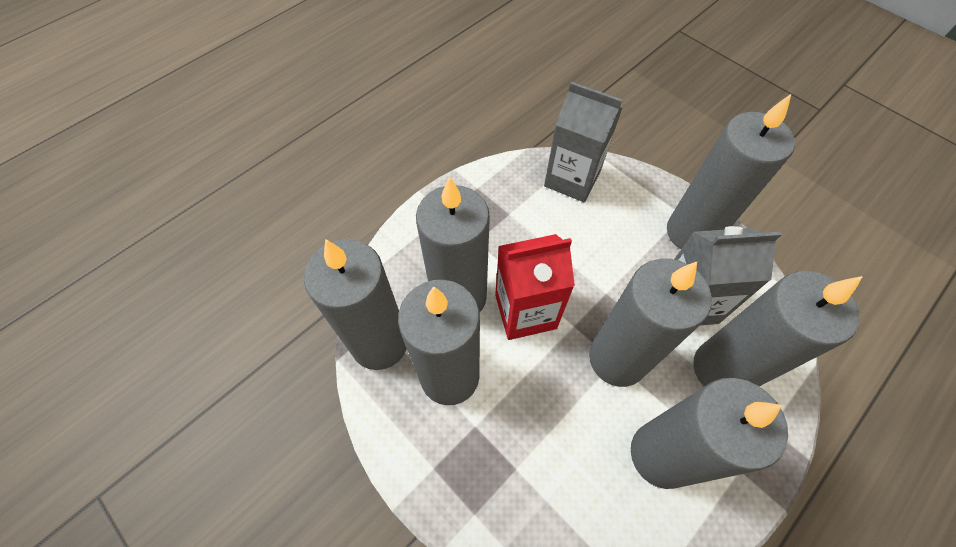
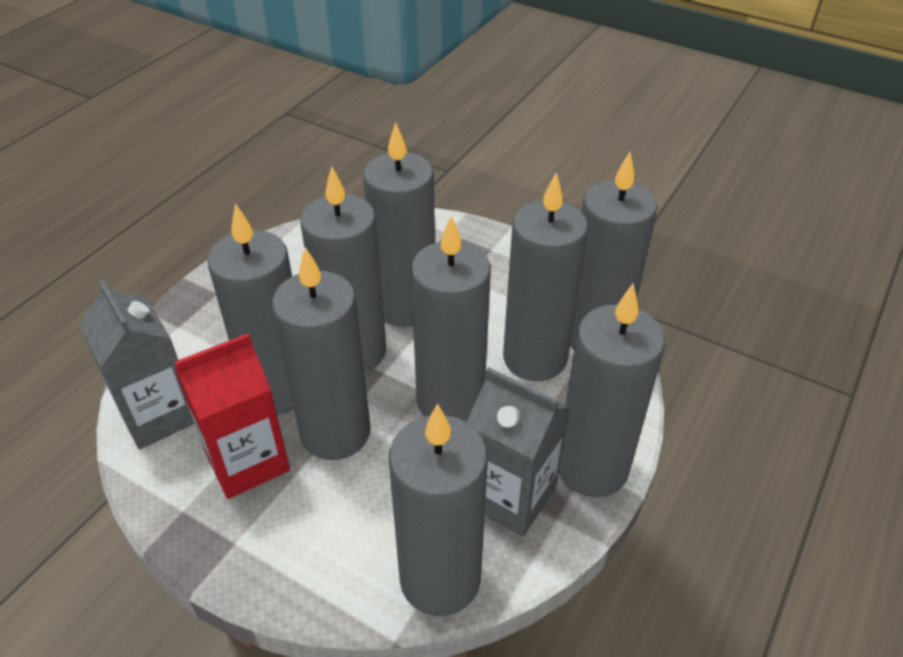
grey candle: 7 -> 9

